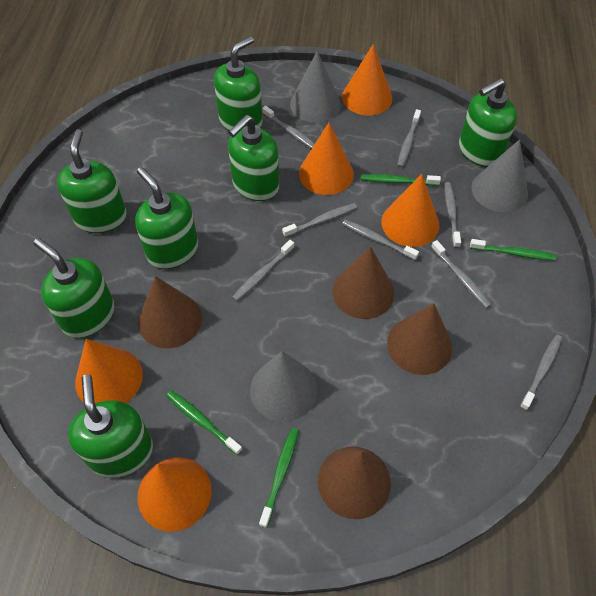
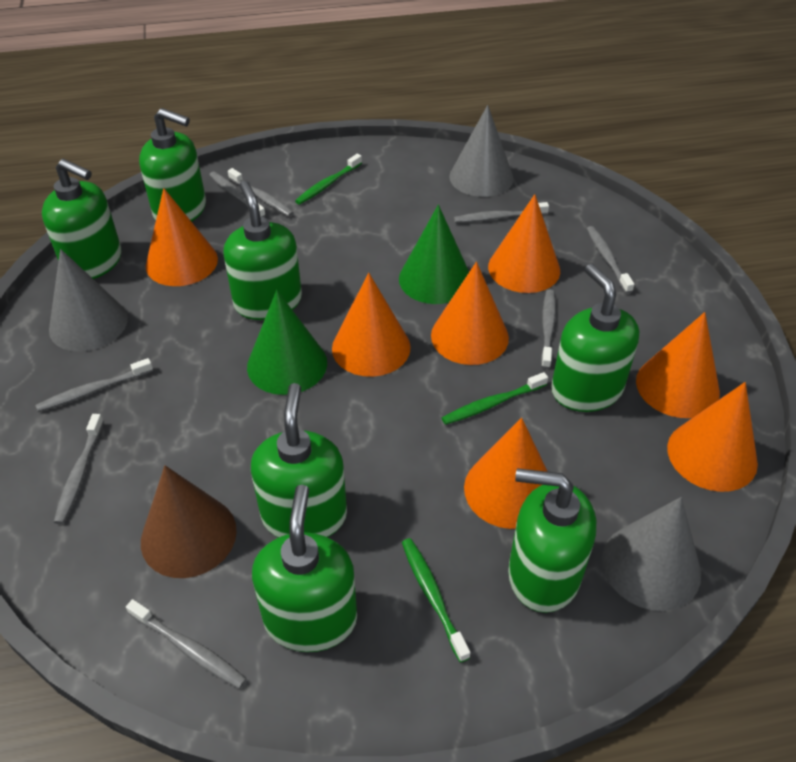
brown cone: 4 -> 1
green cone: 0 -> 2
green toothbrush: 4 -> 3
orange cone: 5 -> 7

